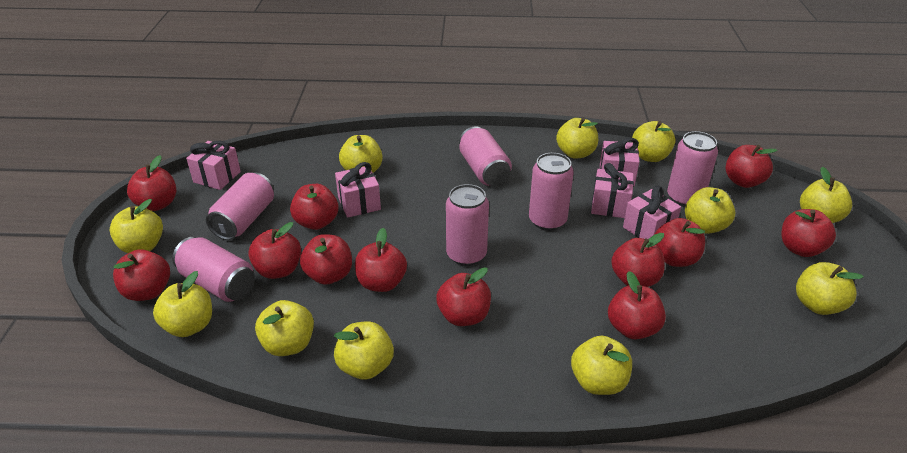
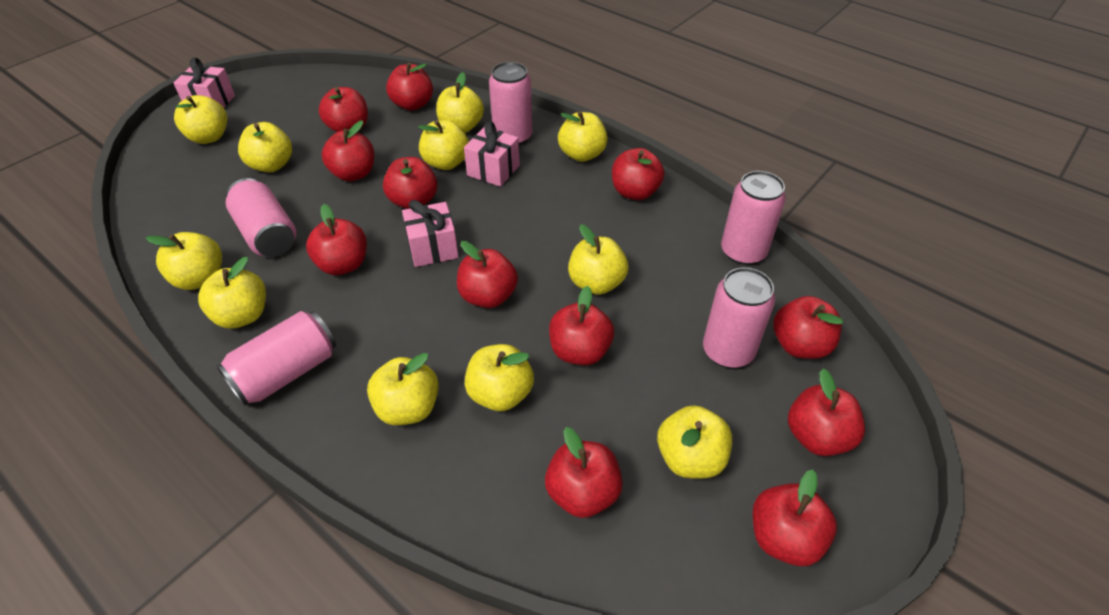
pink can: 6 -> 5
pink gift: 5 -> 3

